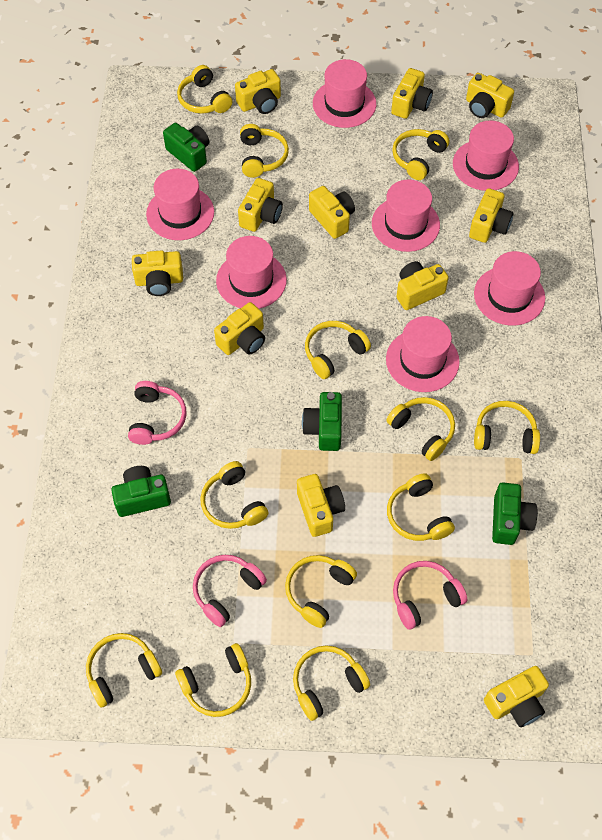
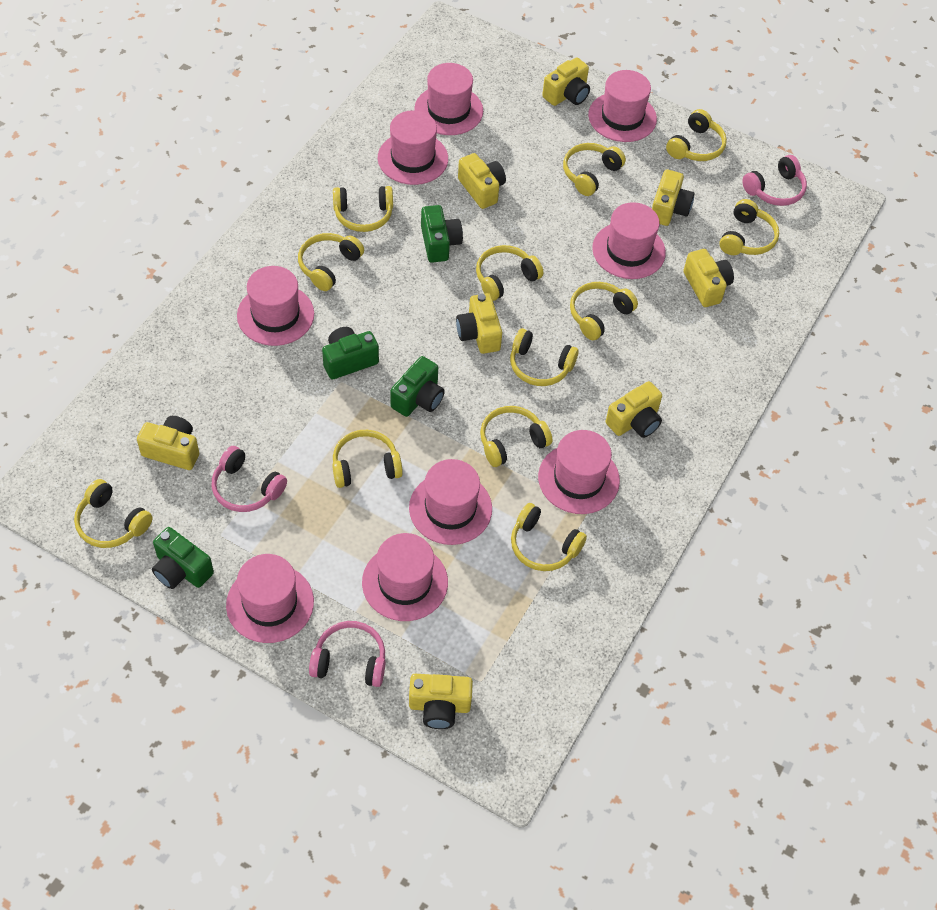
pink hat: 7 -> 9
yellow camera: 11 -> 8

